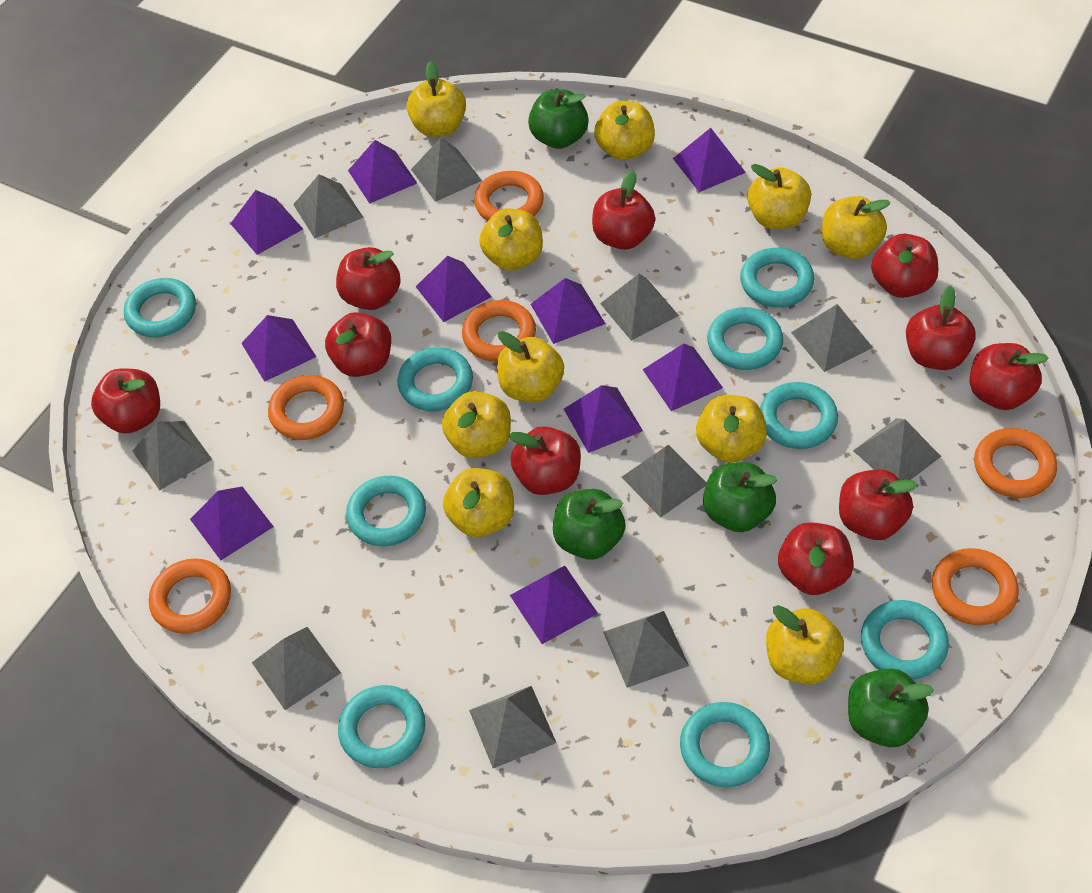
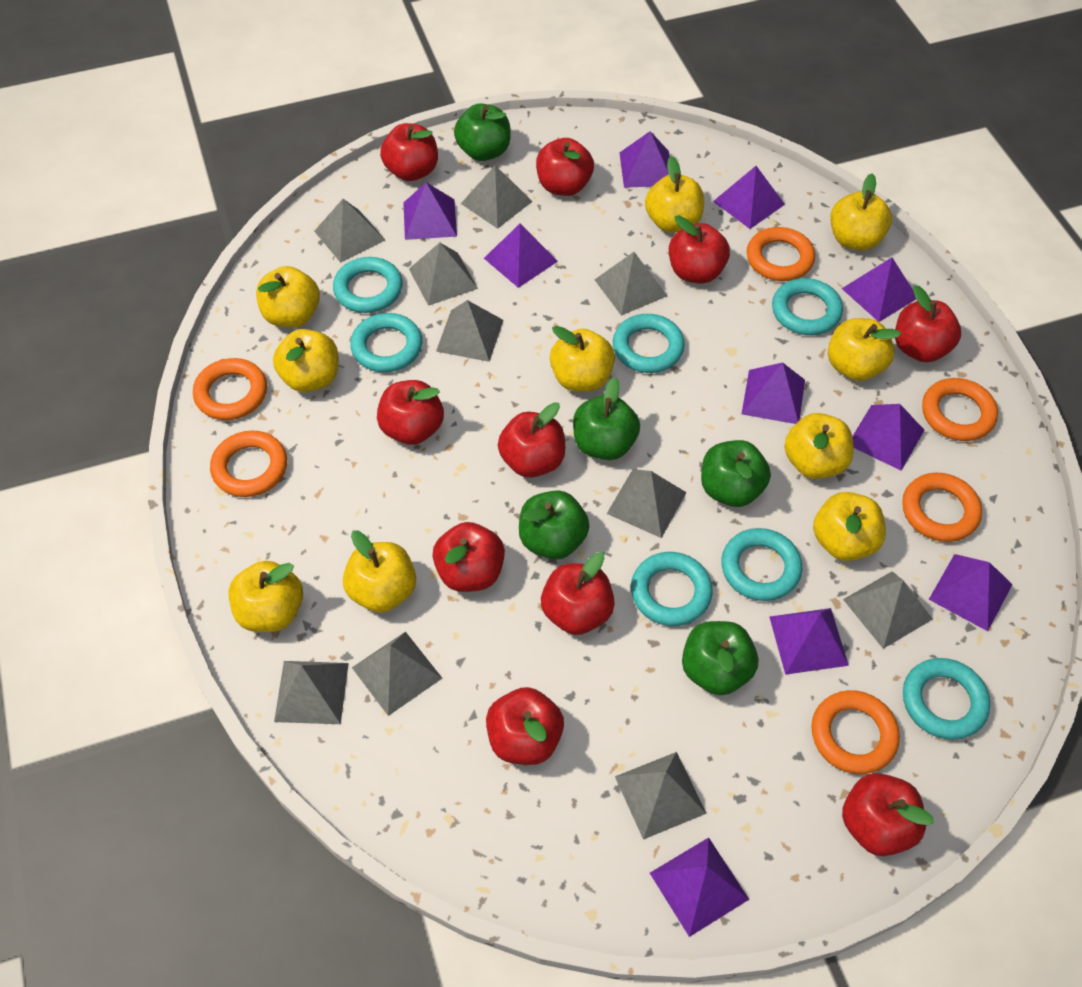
green apple: 4 -> 5
turquoise ring: 9 -> 7

